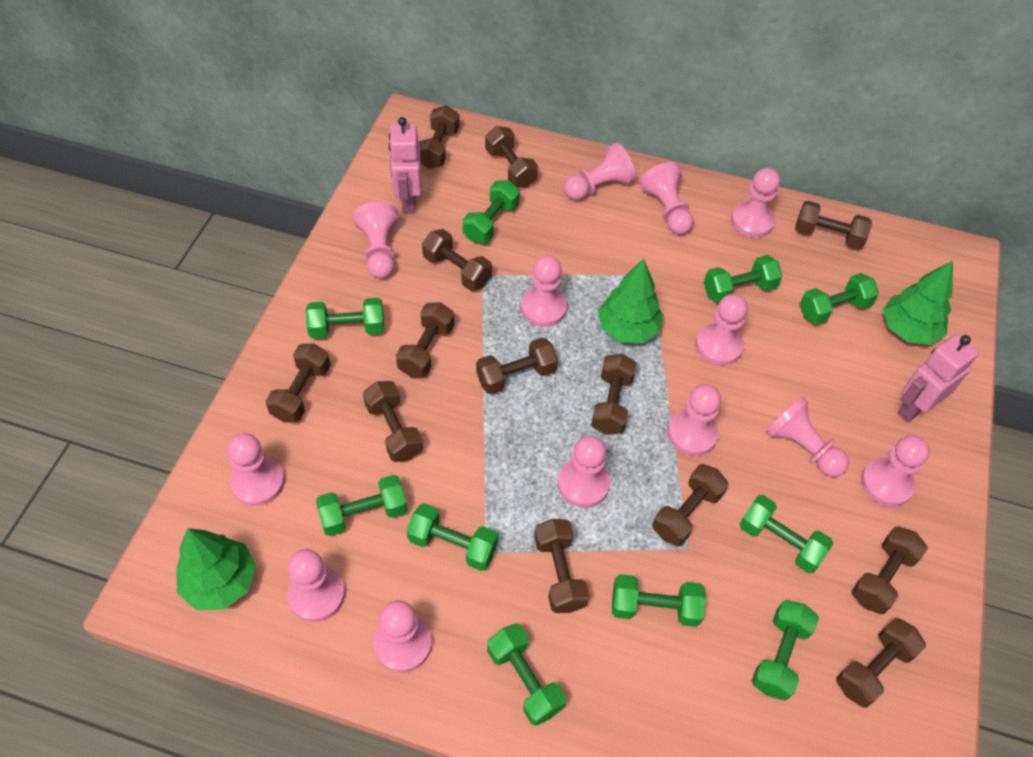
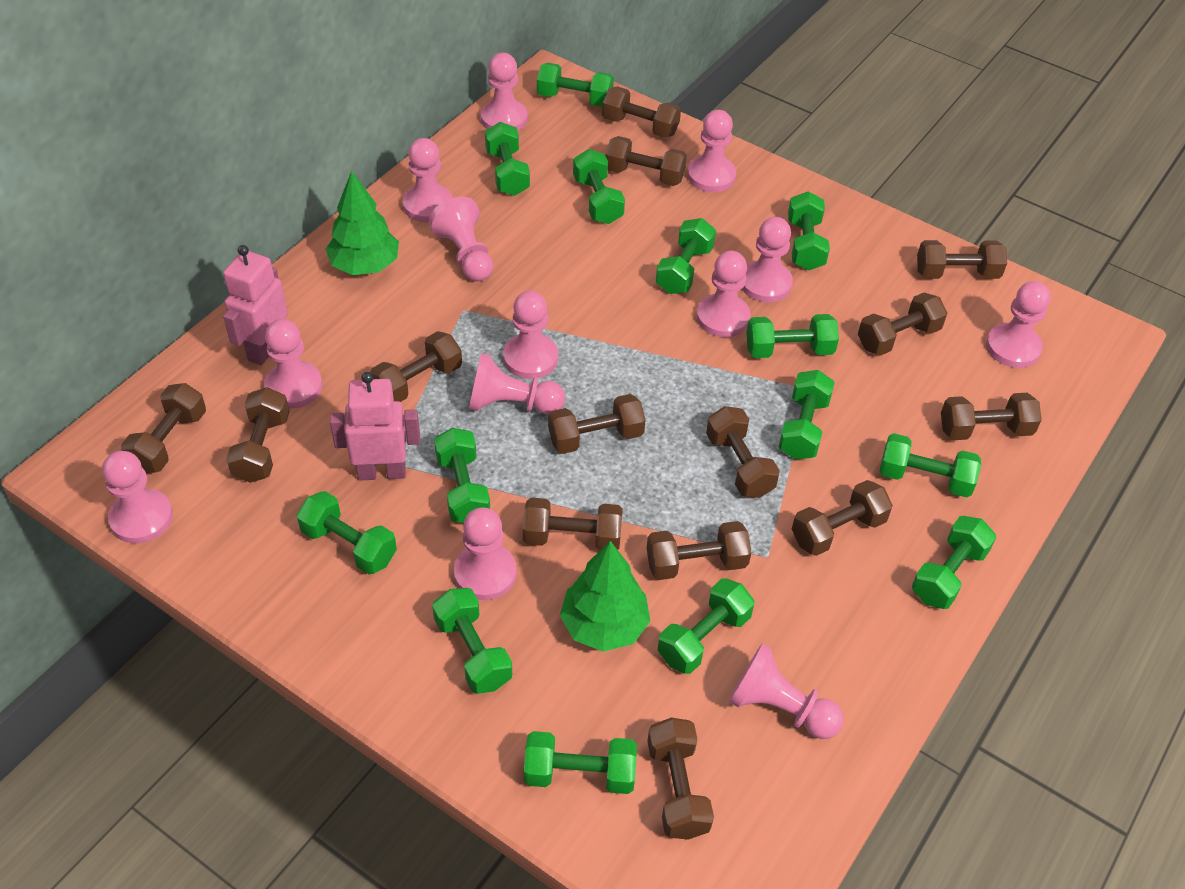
brown dumbbell: 13 -> 14
green dumbbell: 10 -> 14
green tree: 3 -> 2

